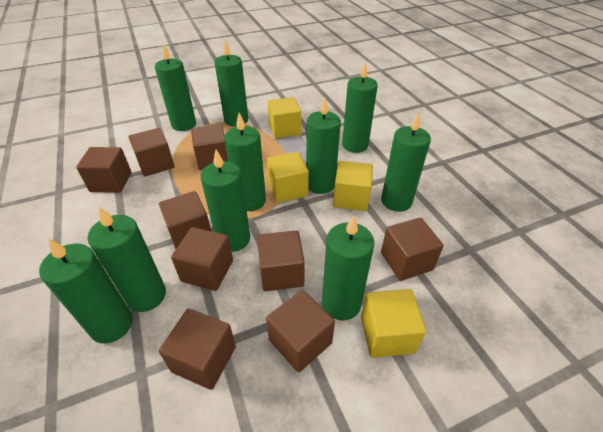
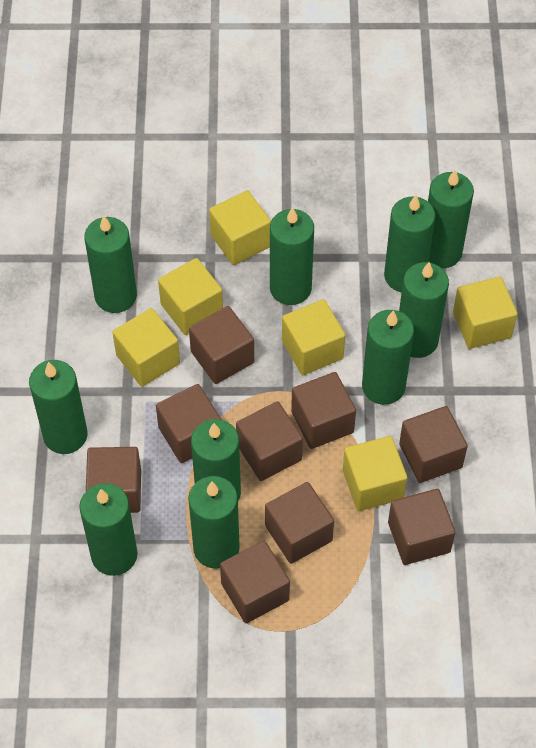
yellow cube: 4 -> 6

